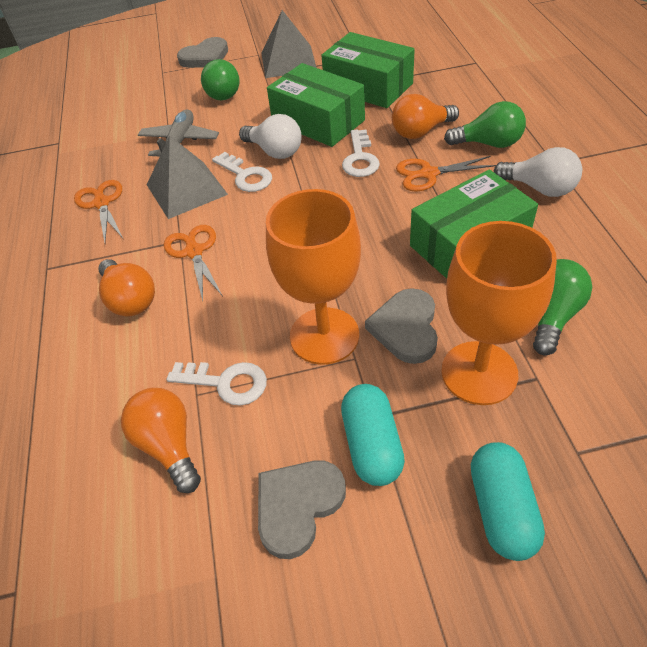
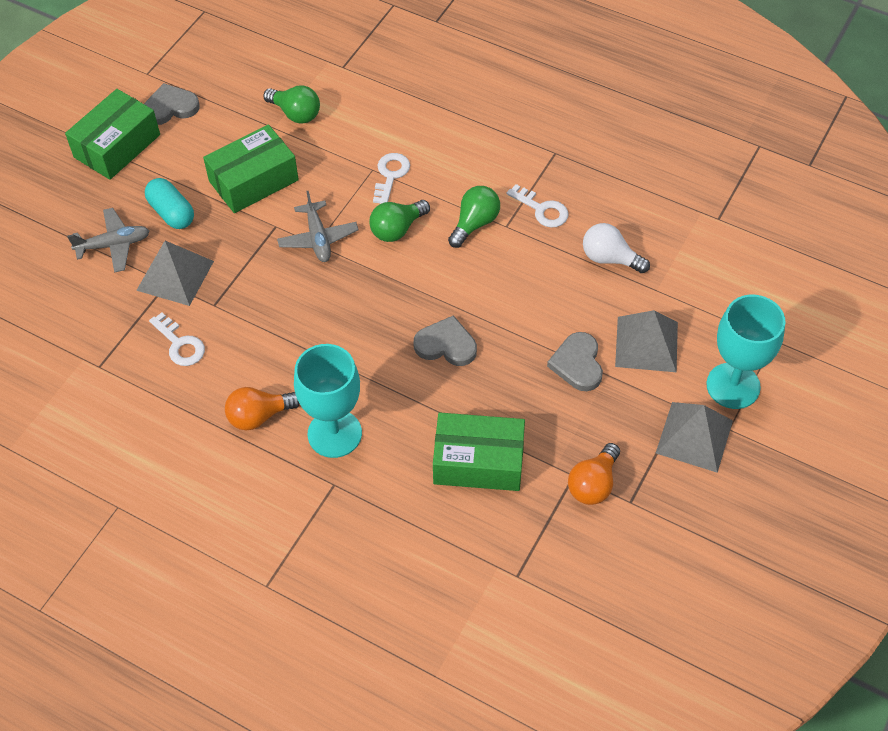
grey plane: 1 -> 2
grey pyramid: 2 -> 3
orange goblet: 2 -> 0
orange light bulb: 3 -> 2
orange scissors: 3 -> 0
turquoise capsule: 2 -> 1
turquoise goblet: 0 -> 2
white light bulb: 2 -> 1

